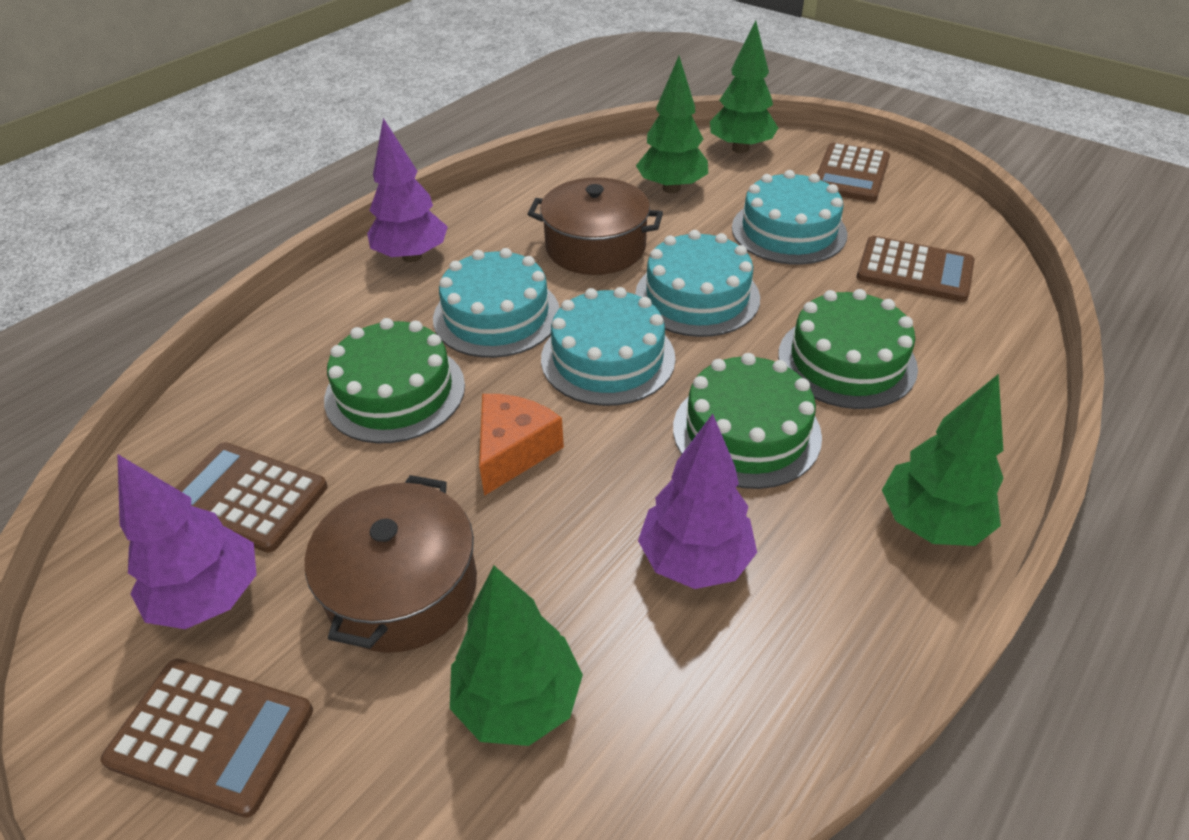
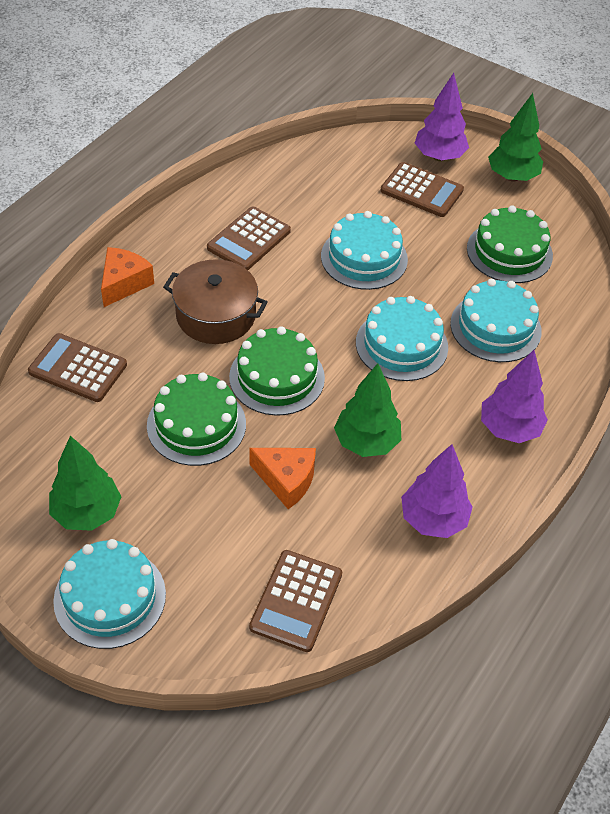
brown pot: 2 -> 1
green tree: 4 -> 3
orange cheese: 1 -> 2

